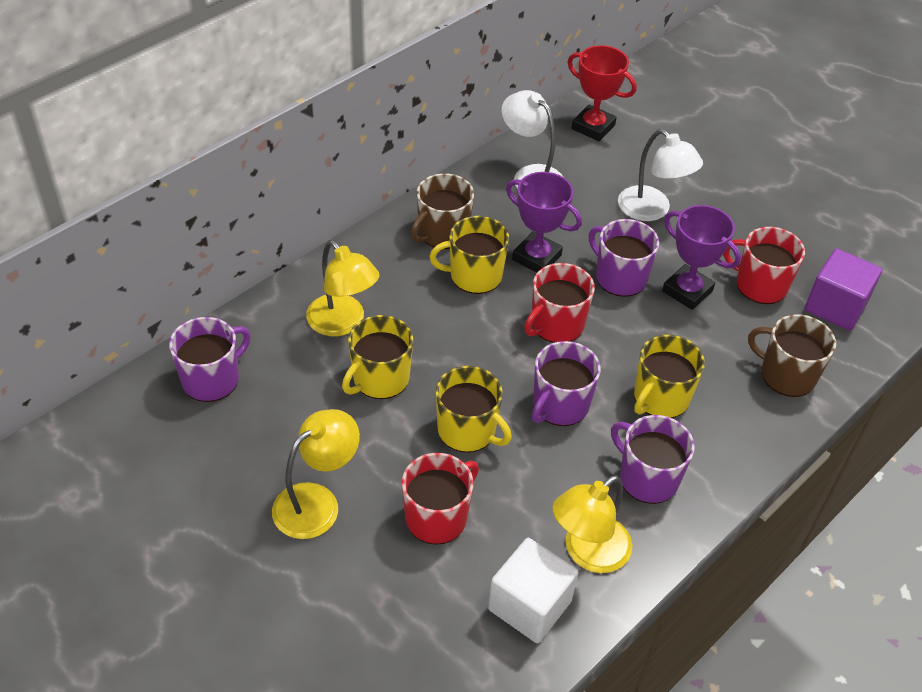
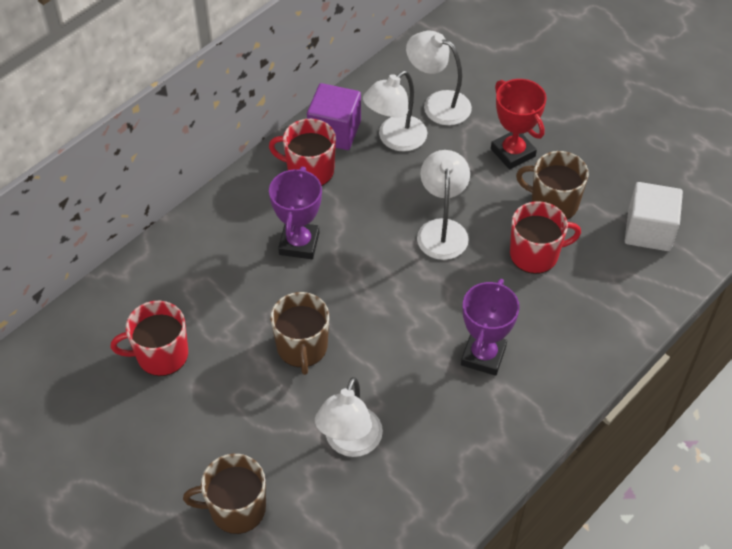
brown mug: 2 -> 3
purple mug: 4 -> 0
white lamp: 2 -> 4
yellow lamp: 3 -> 0
yellow mug: 4 -> 0

